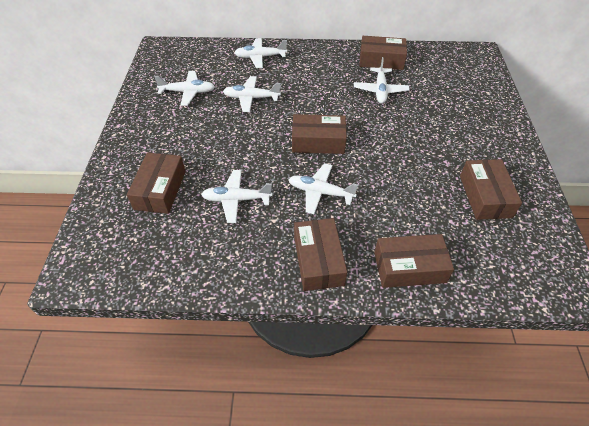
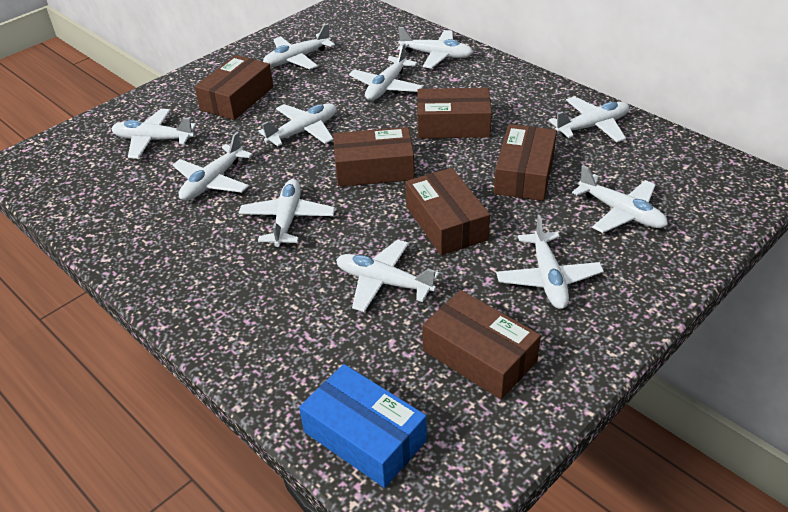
blue box: 0 -> 1
white plane: 6 -> 11

